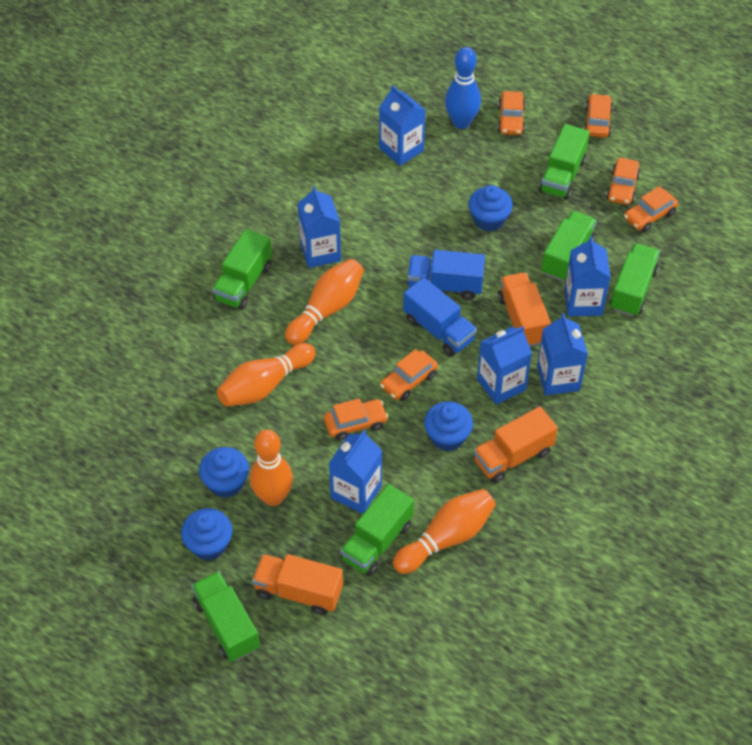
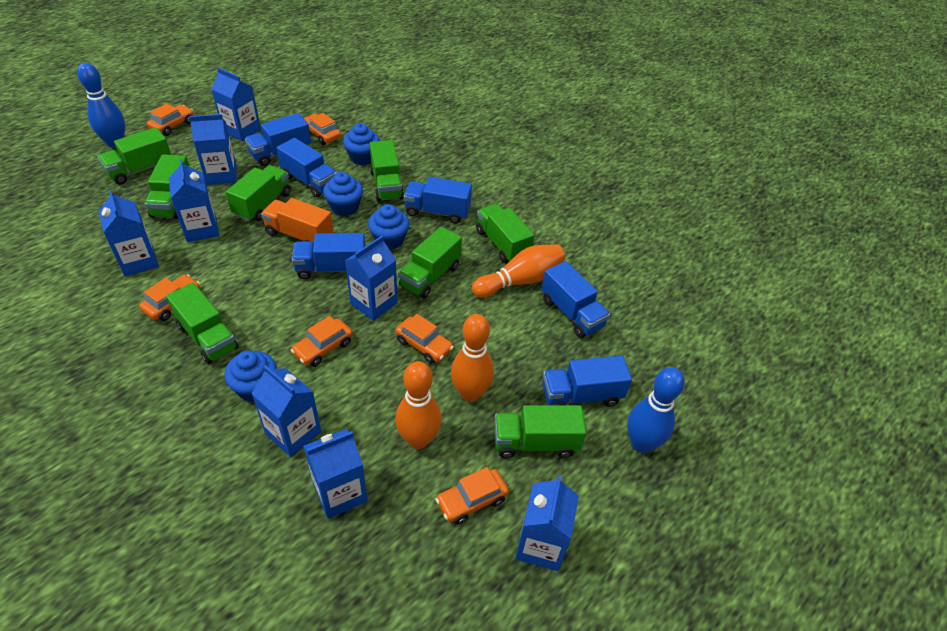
blue bowling pin: 1 -> 2
blue carton: 6 -> 8
blue truck: 2 -> 6
green truck: 6 -> 8
orange bowling pin: 4 -> 3
orange truck: 3 -> 1

